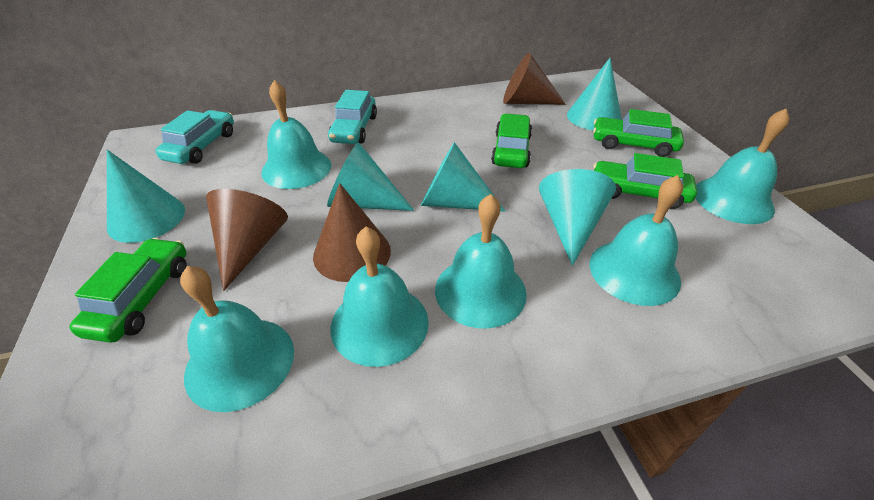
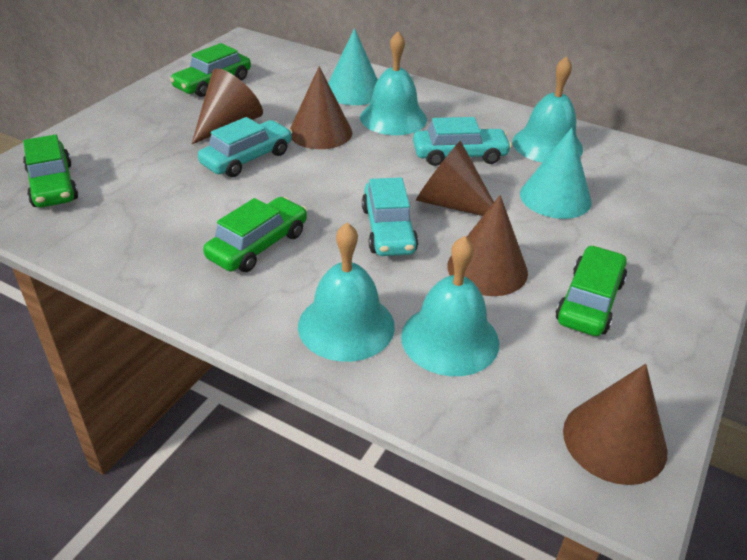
brown cone: 3 -> 5
turquoise bell: 6 -> 4
turquoise car: 2 -> 3
turquoise cone: 5 -> 2

